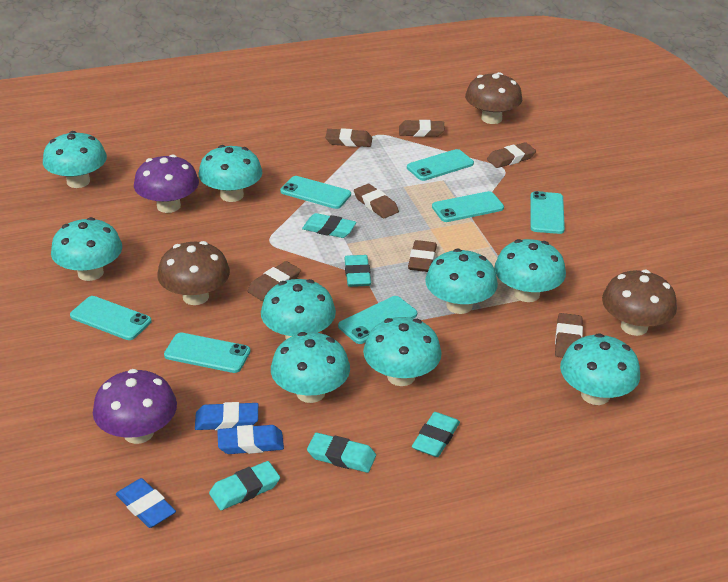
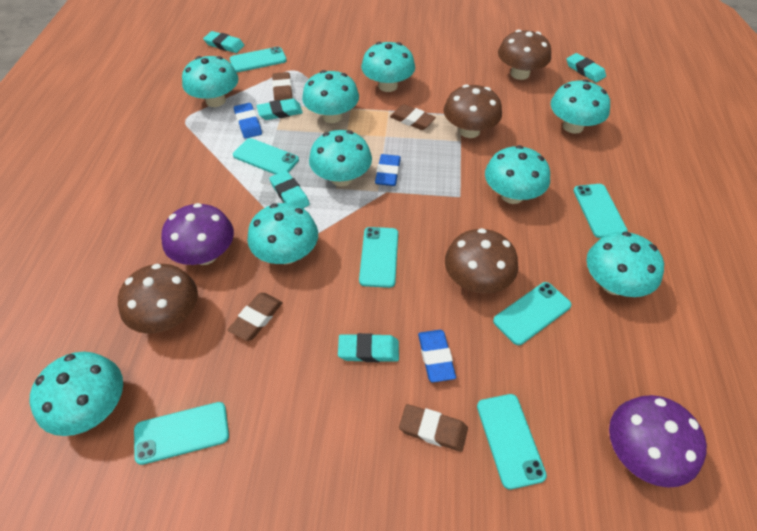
brown eraser: 7 -> 4
brown mushroom: 3 -> 4

